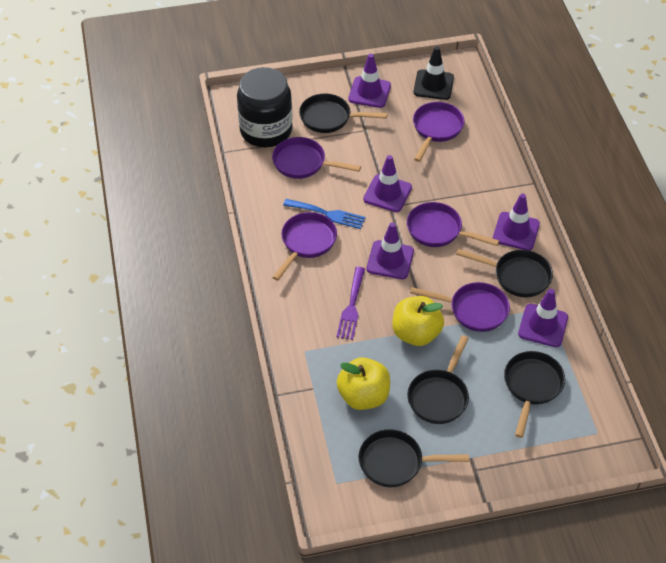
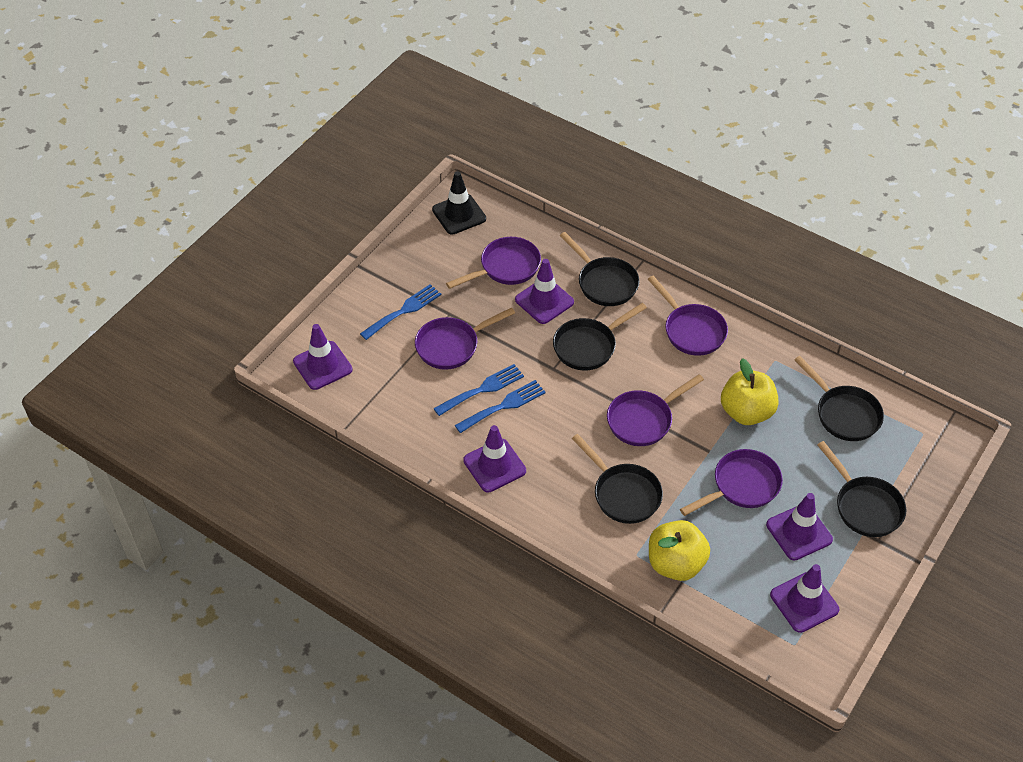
black jar: 1 -> 0
blue fork: 1 -> 3
purple fork: 1 -> 0

